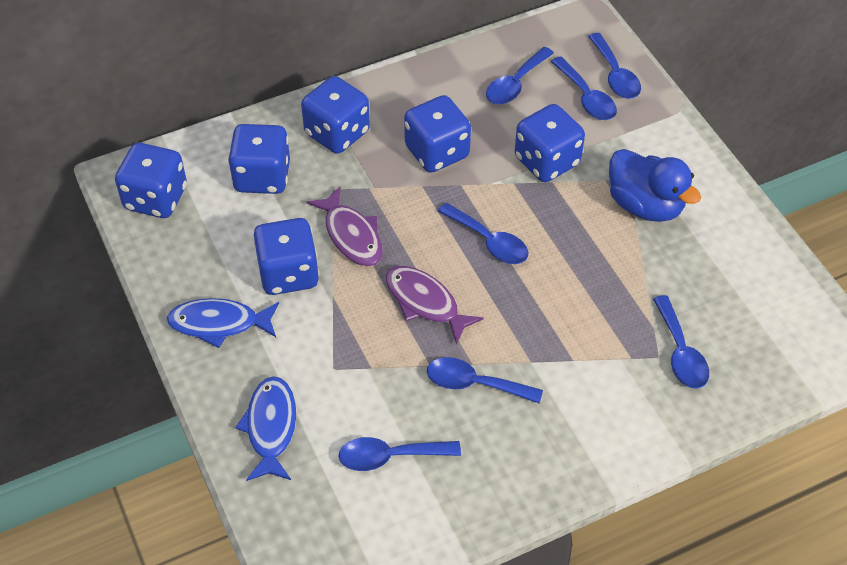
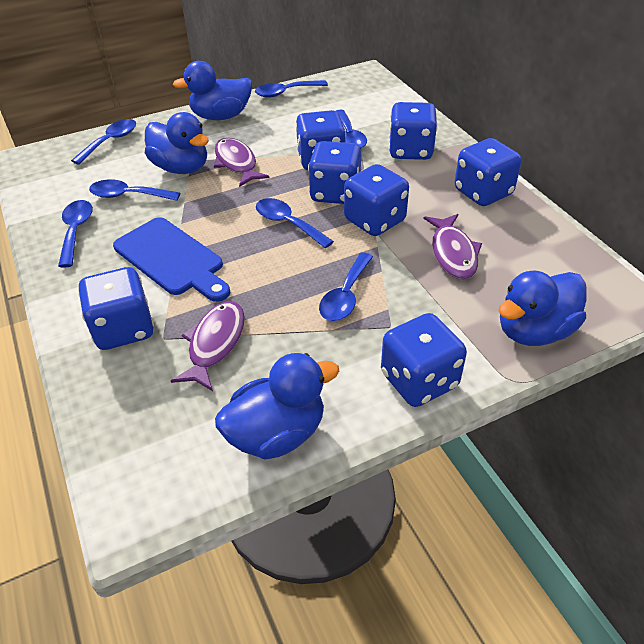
blue cutting board: 0 -> 1
blue dice: 6 -> 7
blue duck: 1 -> 4
blue fish: 2 -> 0
purple fish: 2 -> 3

